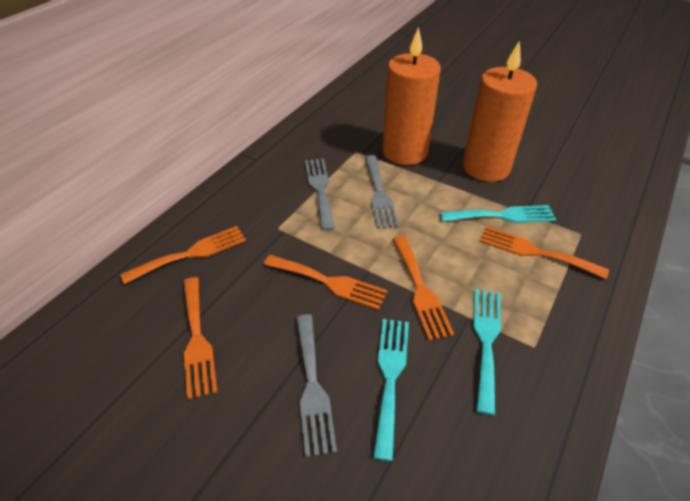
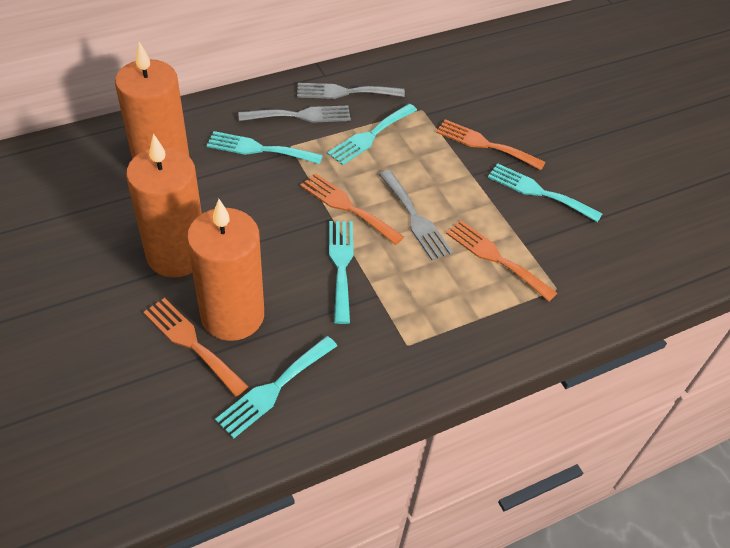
orange candle: 2 -> 3
orange fork: 5 -> 4
turquoise fork: 3 -> 5

